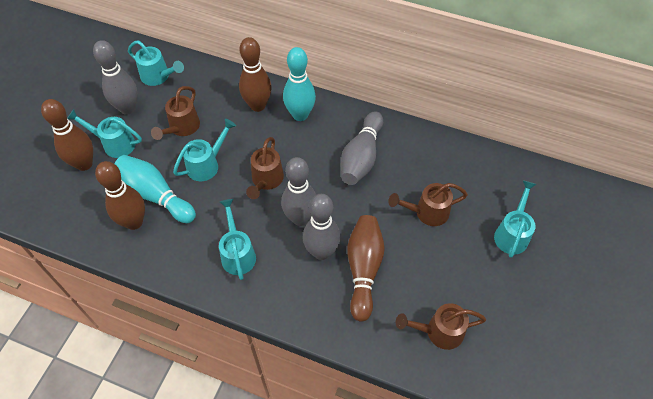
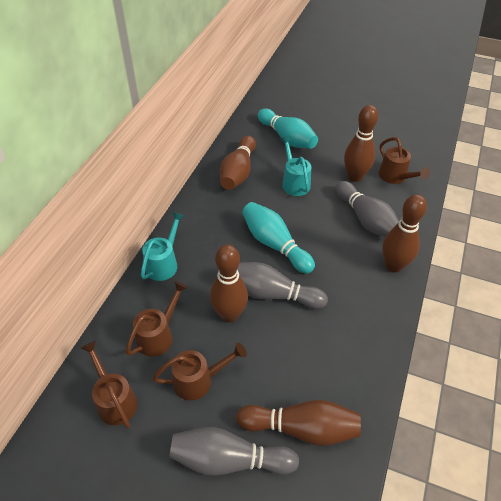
brown bowling pin: 4 -> 5
grey bowling pin: 4 -> 3
turquoise watering can: 5 -> 2

